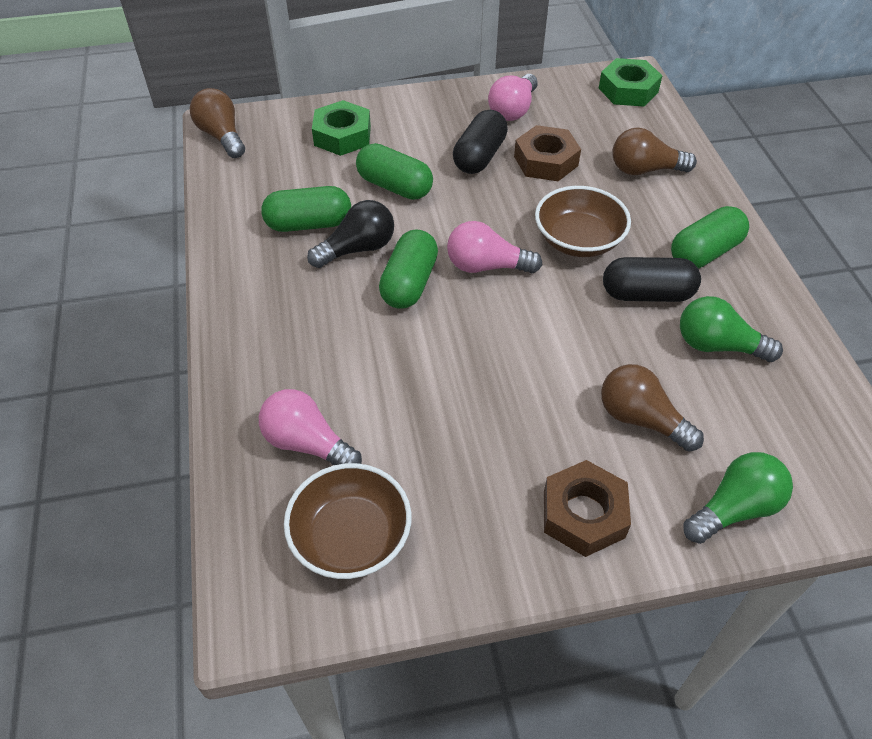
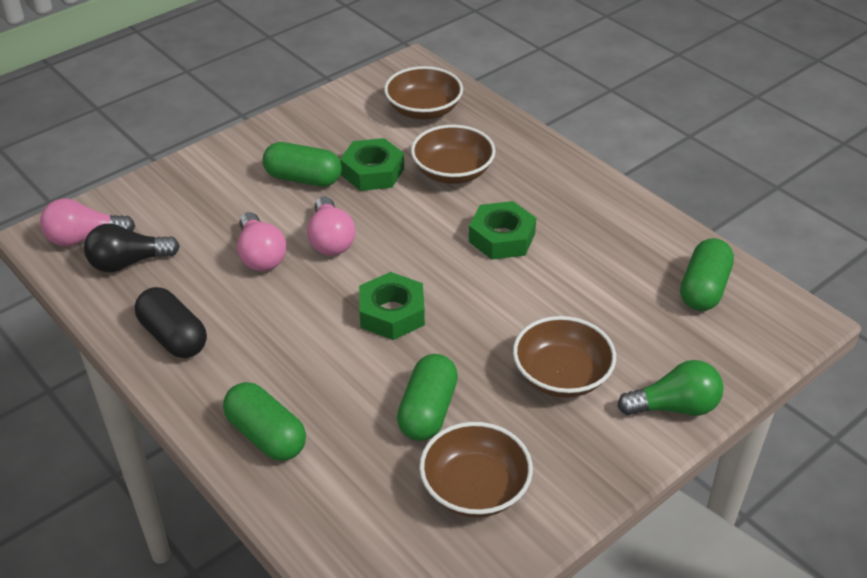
black capsule: 2 -> 1
brown bowl: 2 -> 4
brown light bulb: 3 -> 0
brown nut: 2 -> 0
green light bulb: 2 -> 1
green nut: 2 -> 3

